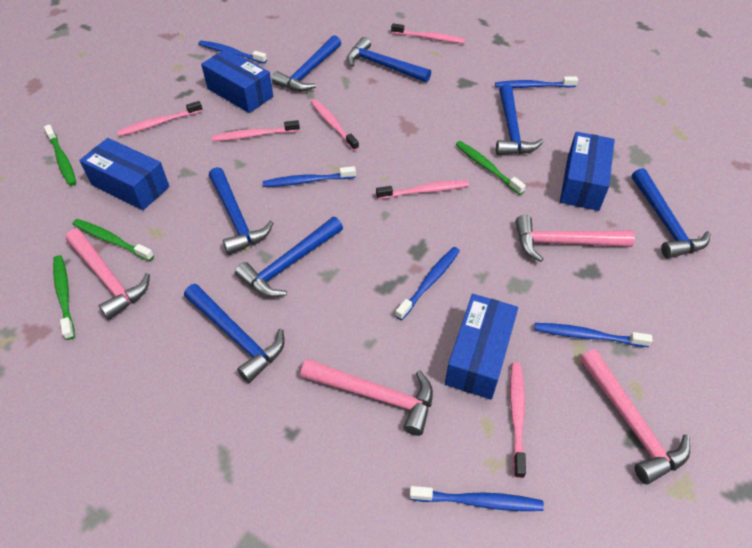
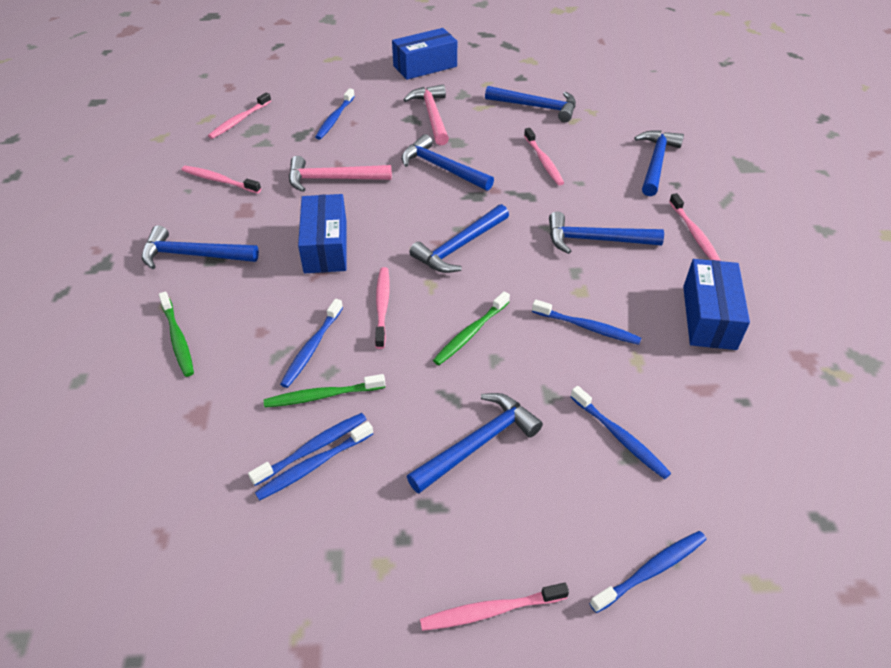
blue box: 4 -> 3
blue toothbrush: 6 -> 7
green toothbrush: 4 -> 3
pink hammer: 4 -> 2

